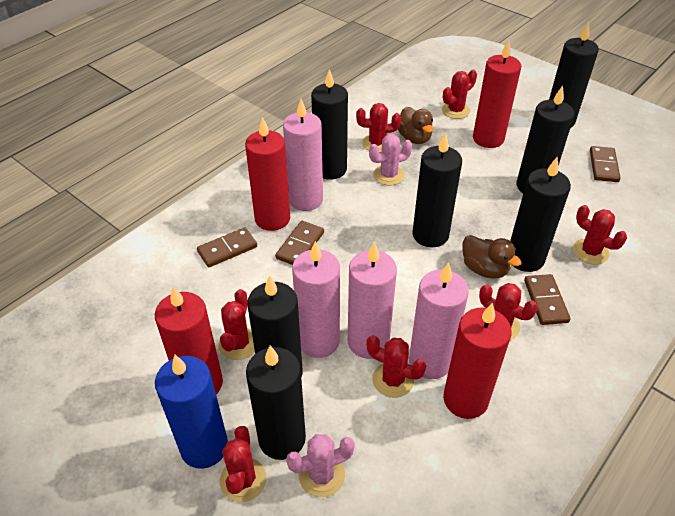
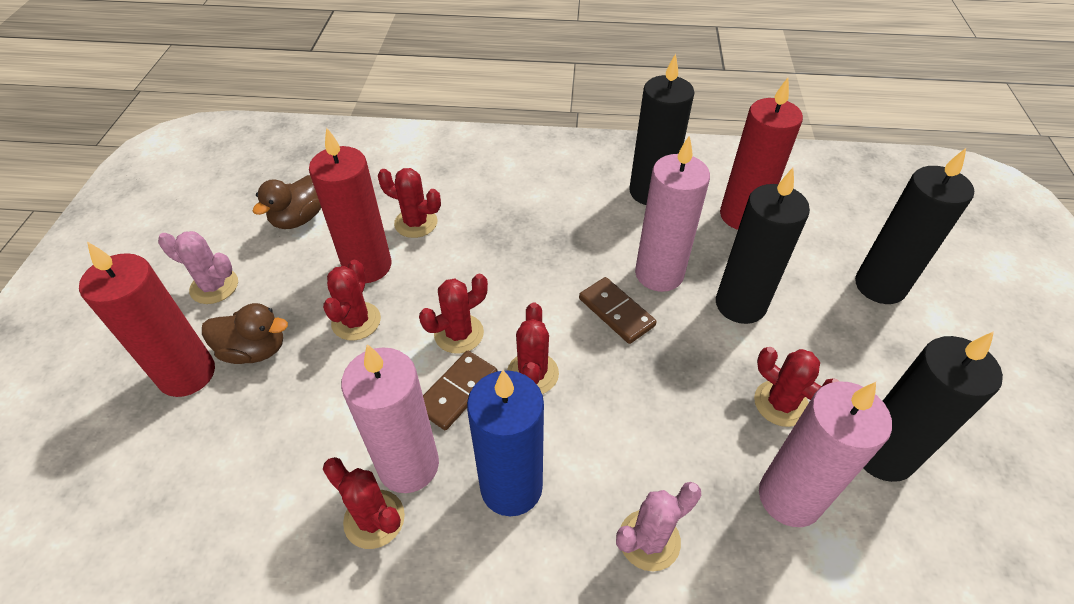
black candle: 7 -> 4
brown domino: 4 -> 2
pink candle: 4 -> 3
red cactus: 7 -> 6
red candle: 4 -> 3

